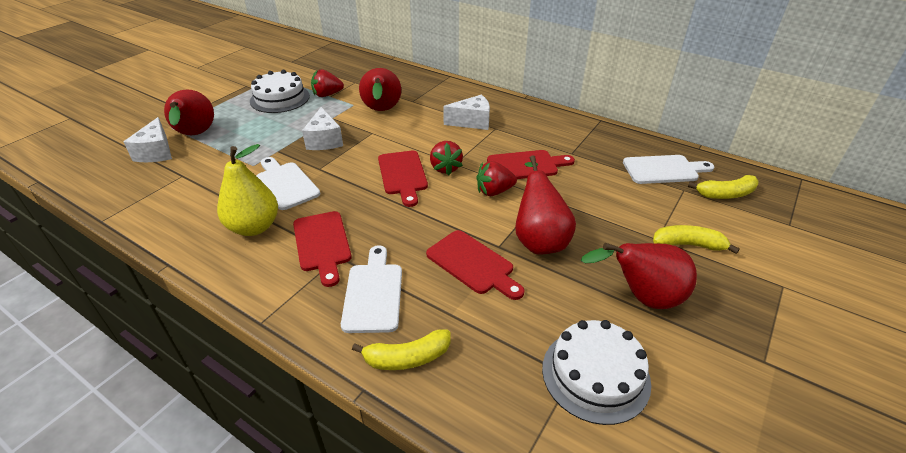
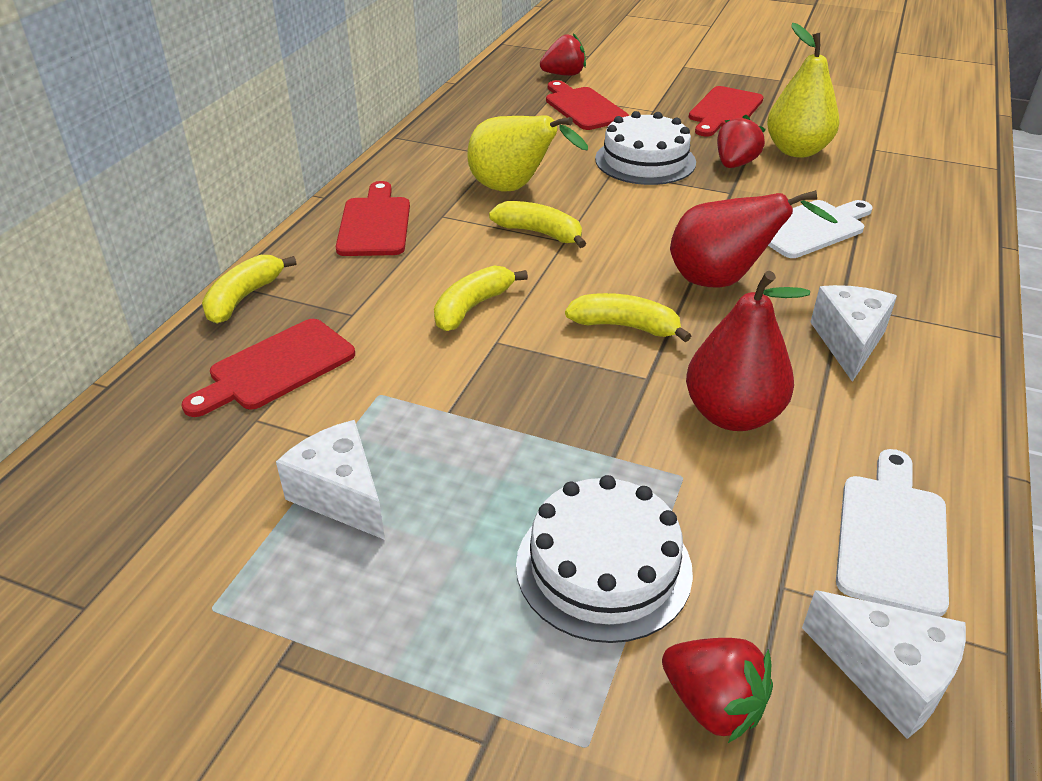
red pear: 4 -> 2
white cutting board: 3 -> 2
yellow banana: 3 -> 4
yellow pear: 1 -> 2

